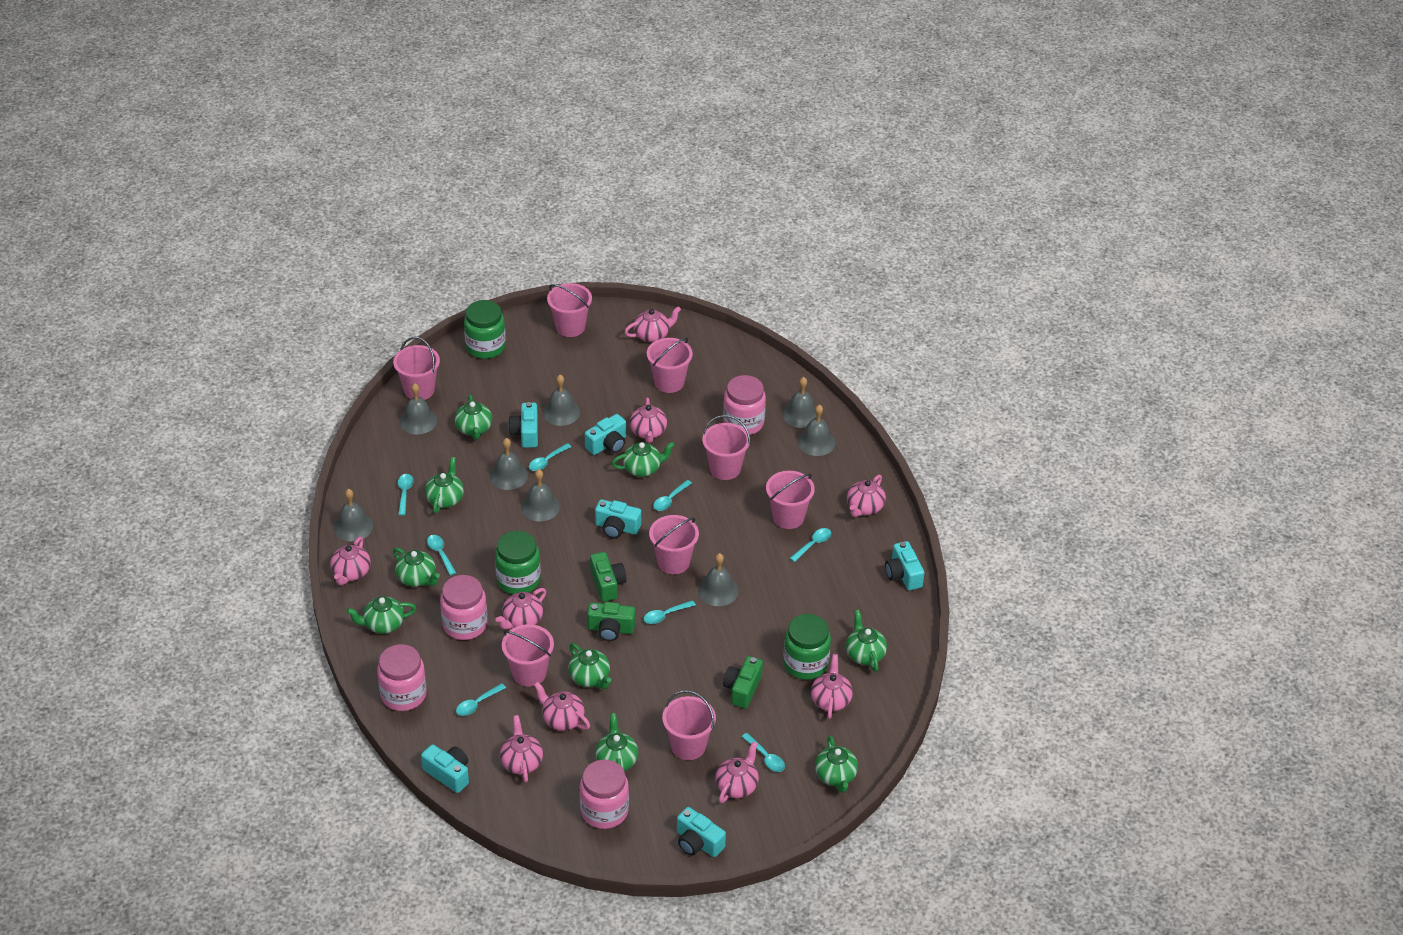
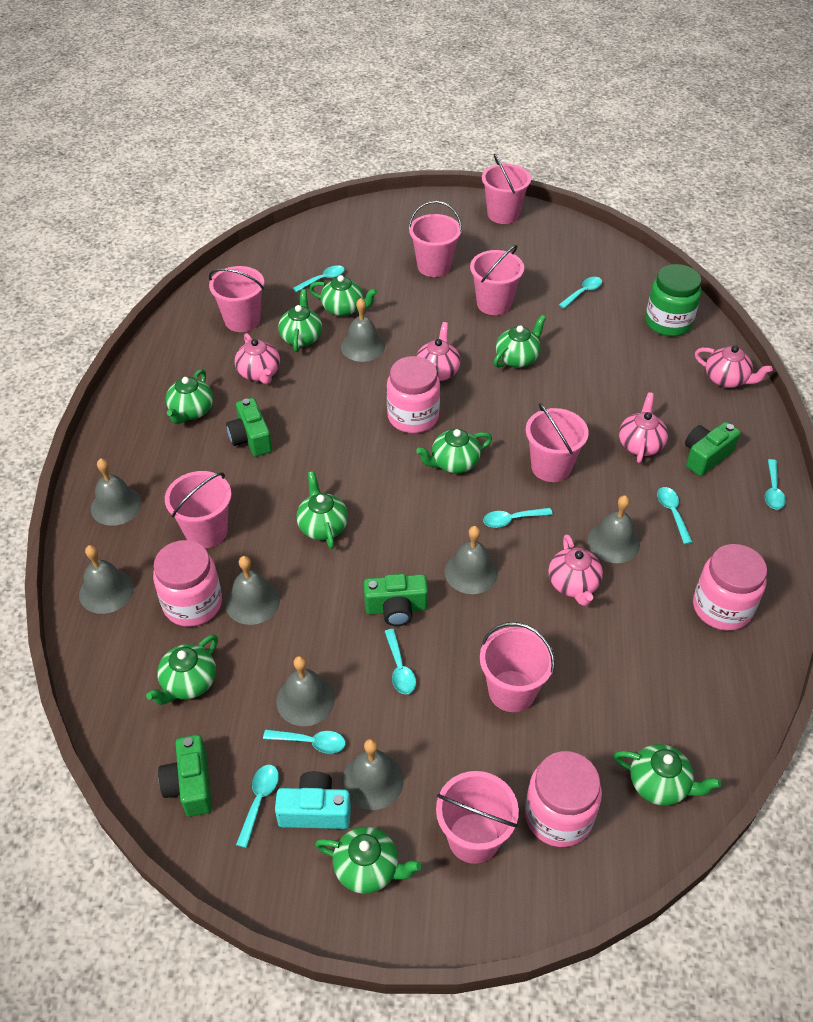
green camera: 3 -> 4
green jar: 3 -> 1
pink teapot: 9 -> 5
turquoise camera: 6 -> 1

